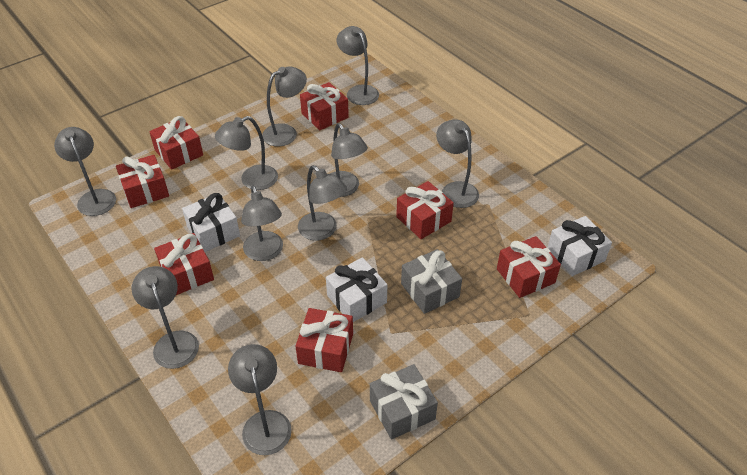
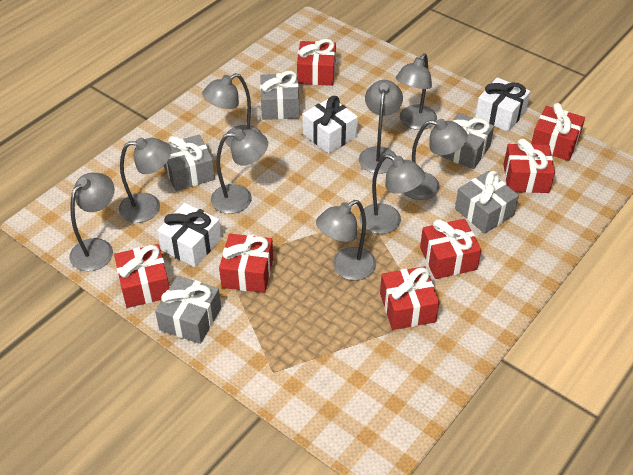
grey gift: 2 -> 5
grey lamp: 10 -> 9

